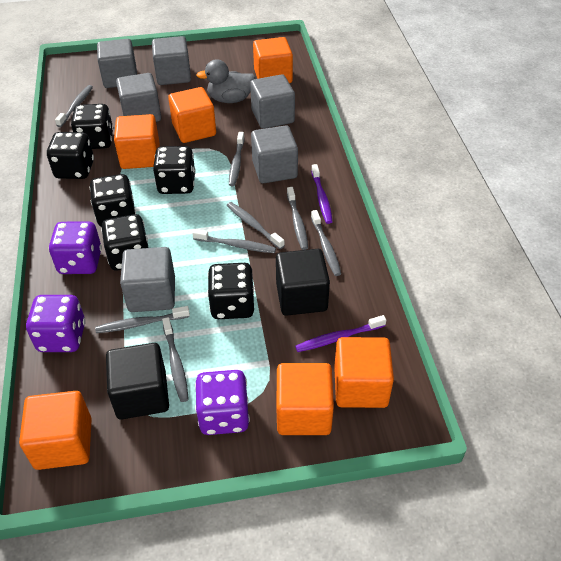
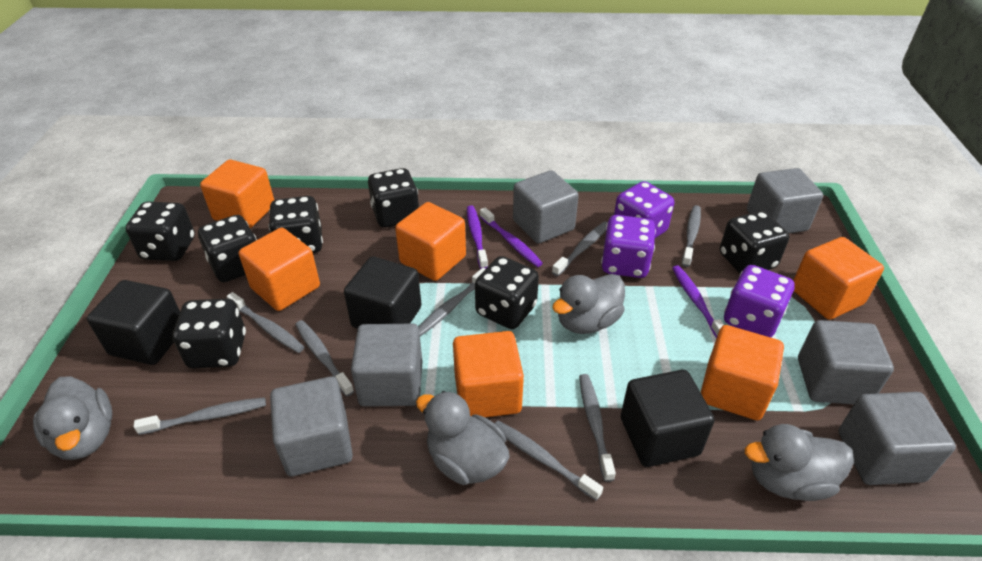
black cube: 2 -> 3
black dice: 6 -> 7
grey duck: 1 -> 4
purple toothbrush: 2 -> 3

